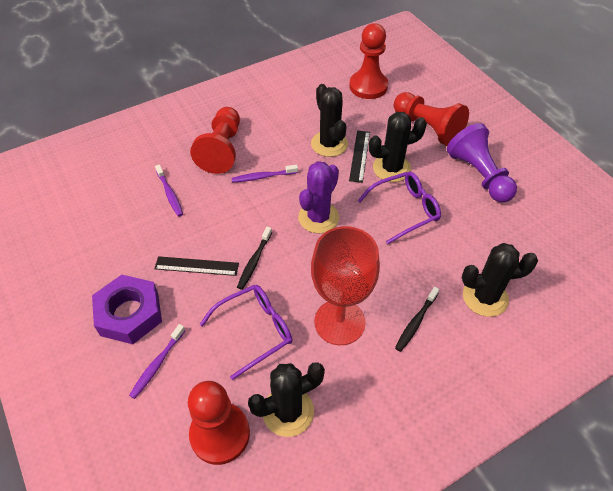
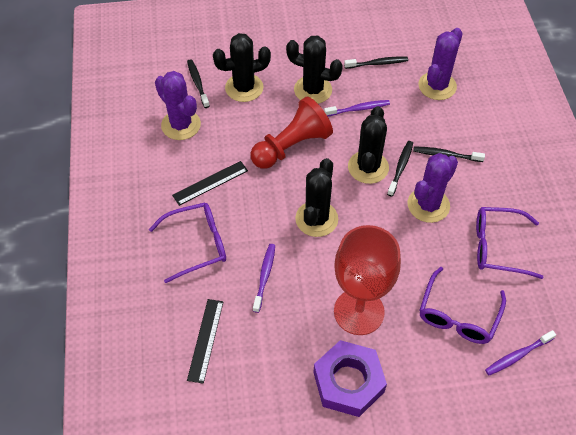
black toothbrush: 2 -> 4
purple cactus: 1 -> 3
purple glasses: 2 -> 3
purple pawn: 1 -> 0
red pawn: 4 -> 1

